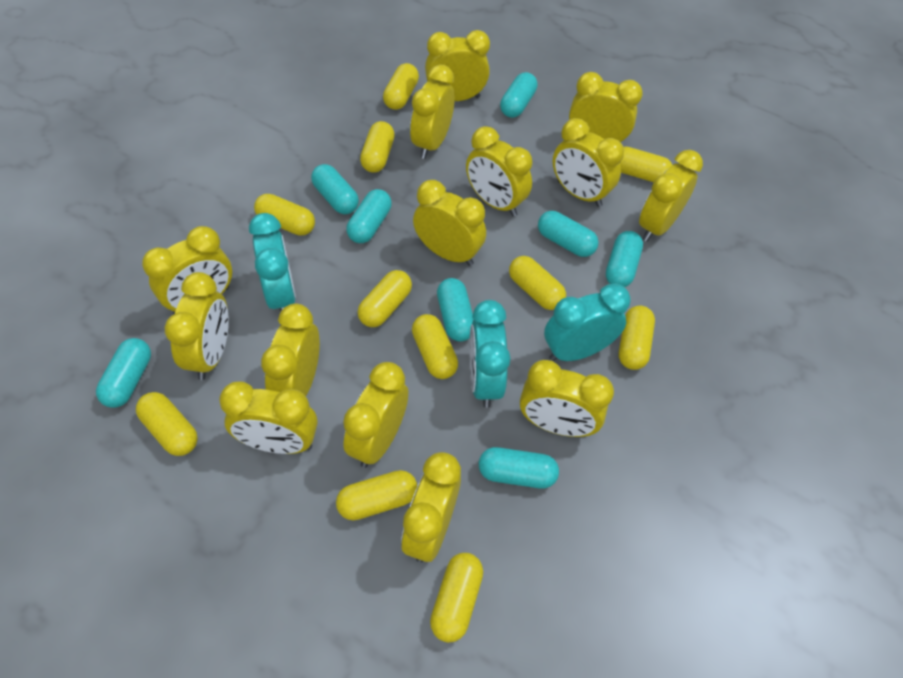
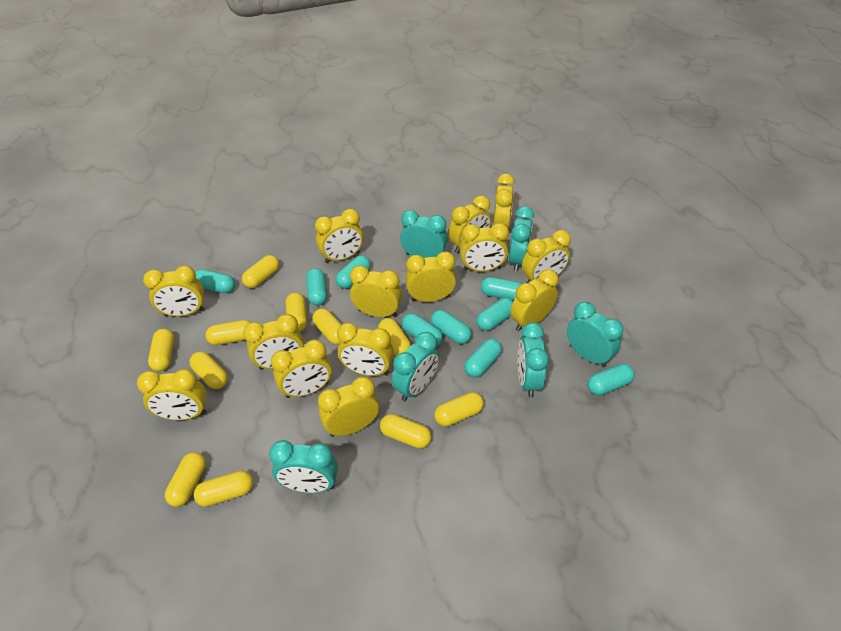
turquoise capsule: 8 -> 9
turquoise clock: 3 -> 6

